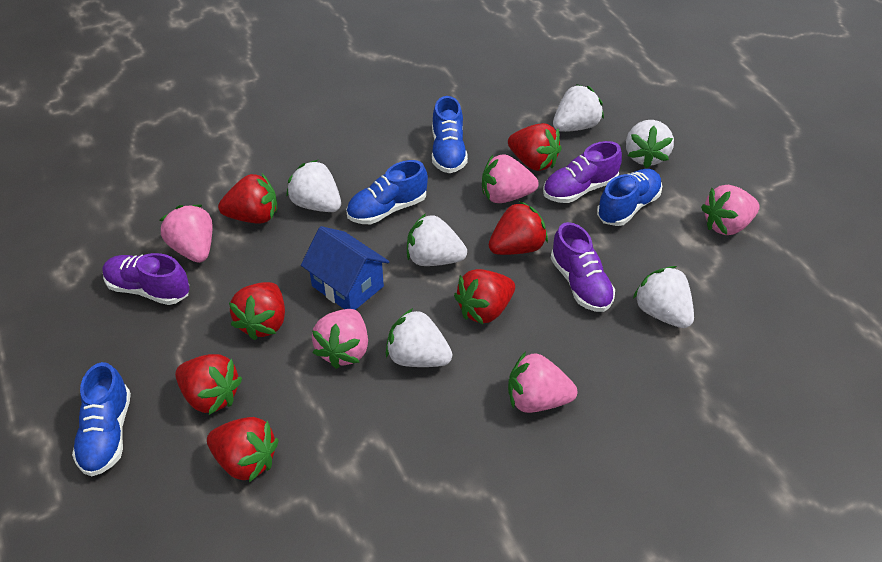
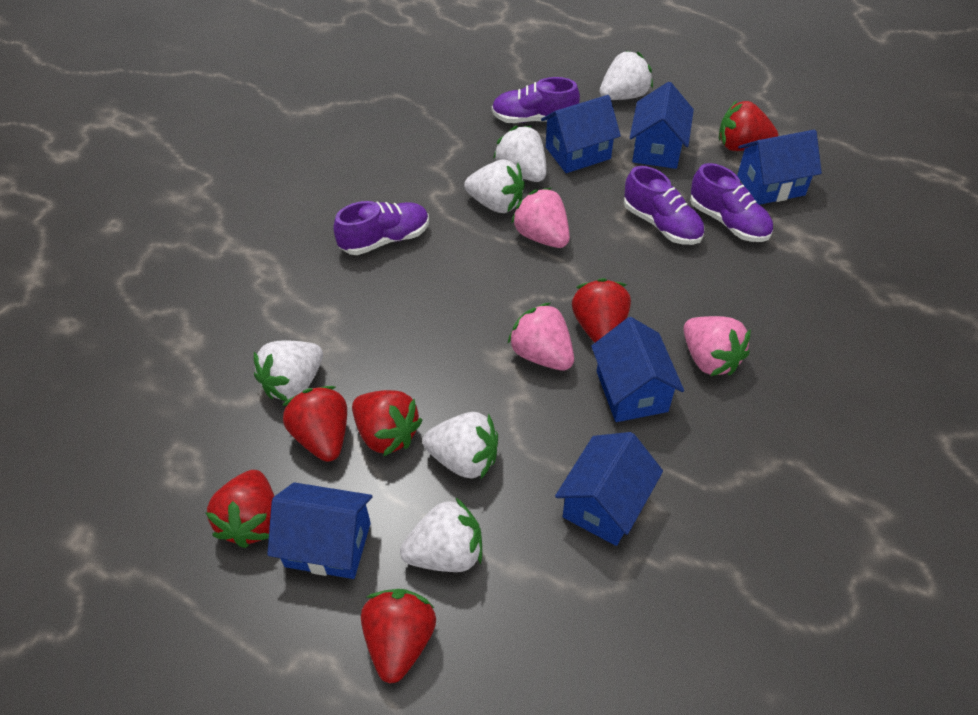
blue house: 1 -> 6
blue shoe: 4 -> 0
pink strawberry: 5 -> 3
purple shoe: 3 -> 4
red strawberry: 7 -> 6

